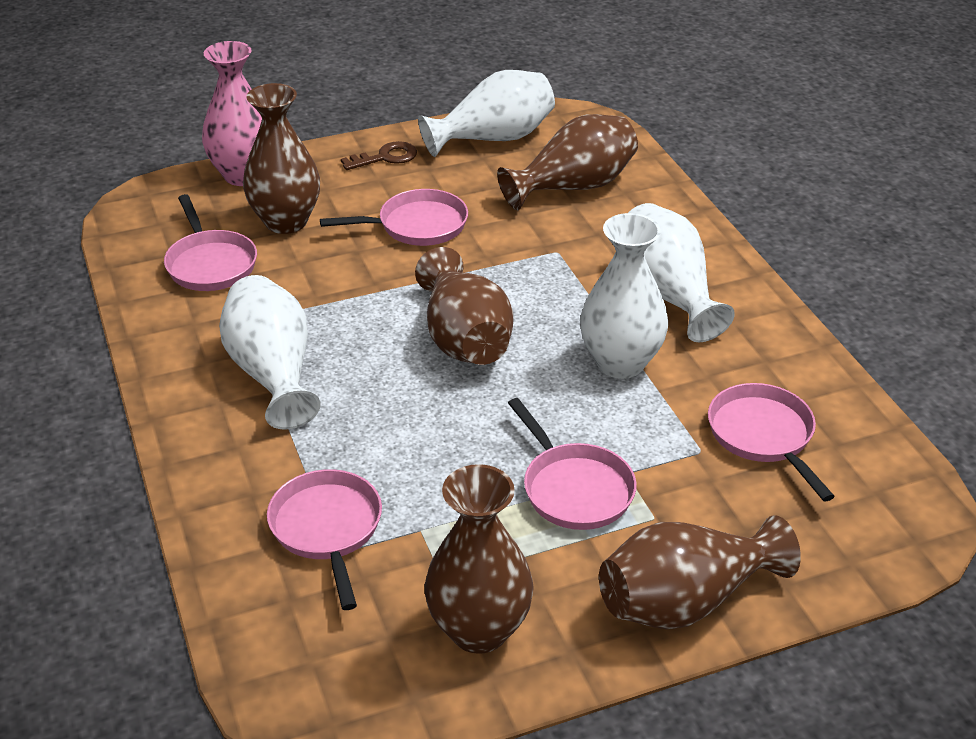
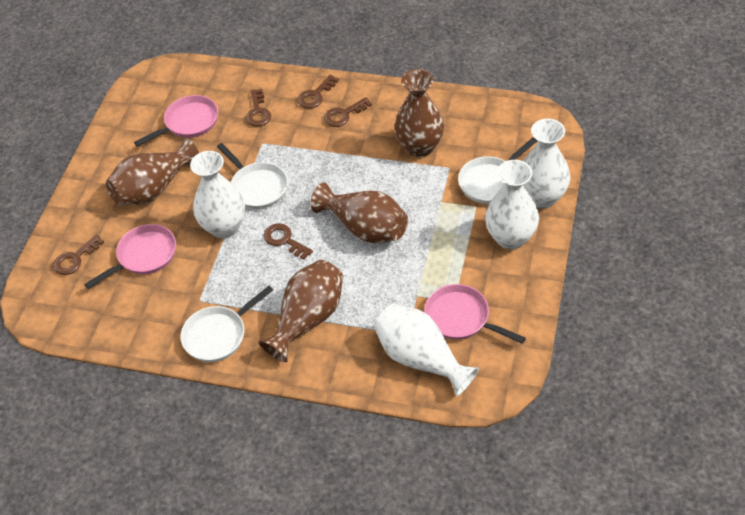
brown key: 1 -> 5
brown vase: 5 -> 4
pink pan: 5 -> 3
pink vase: 1 -> 0
white pan: 0 -> 3

